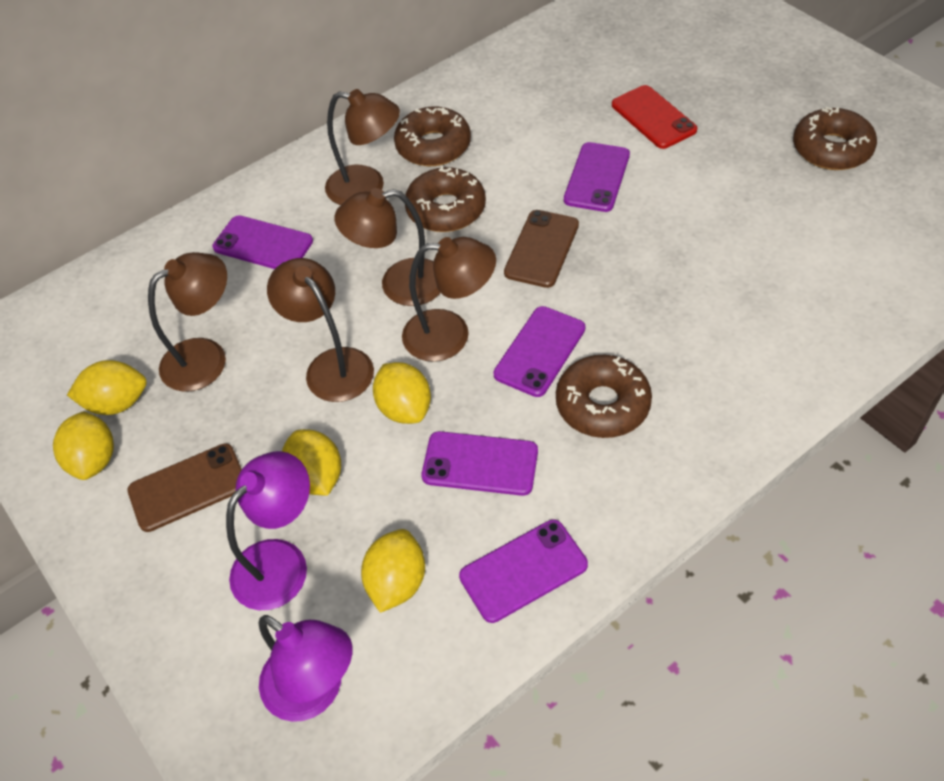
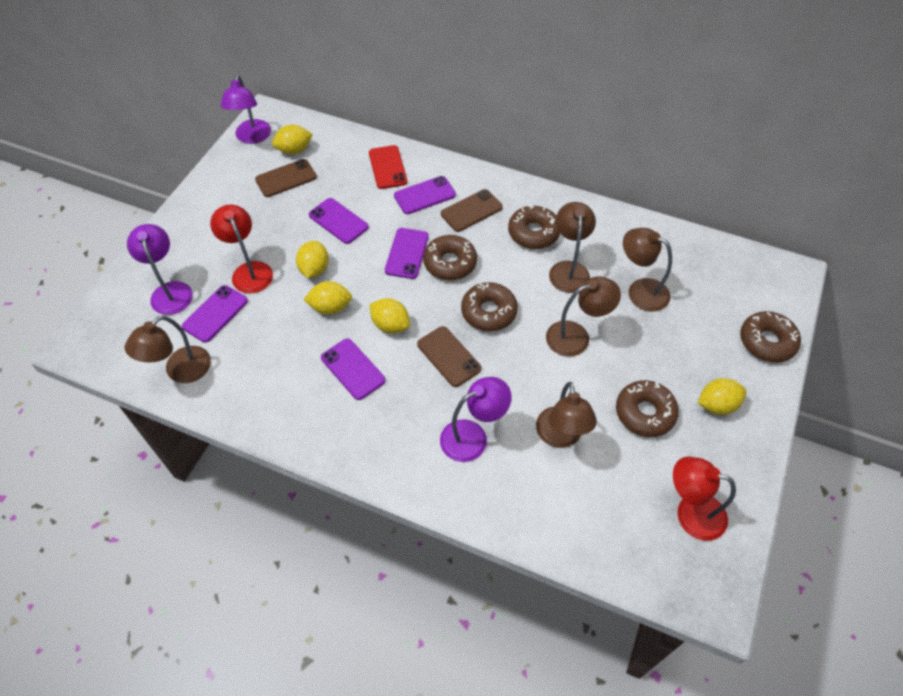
brown donut: 4 -> 5
brown phone: 2 -> 3
purple lamp: 2 -> 3
red lamp: 0 -> 2

